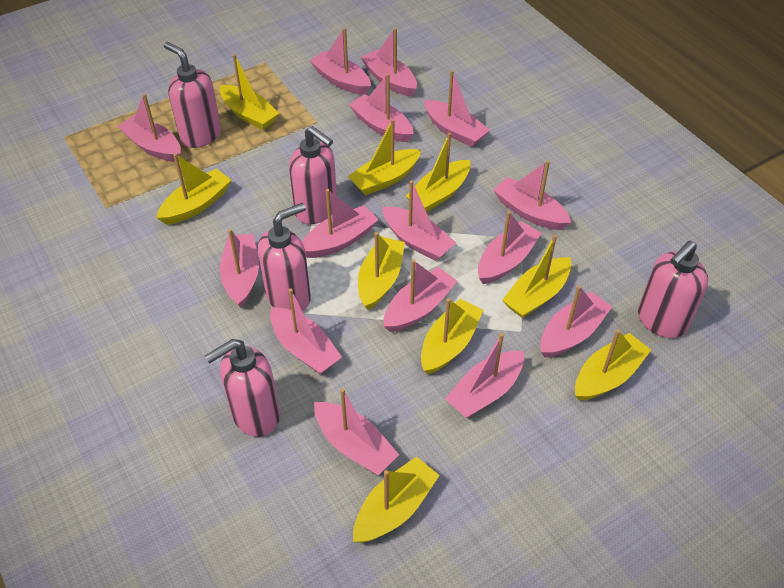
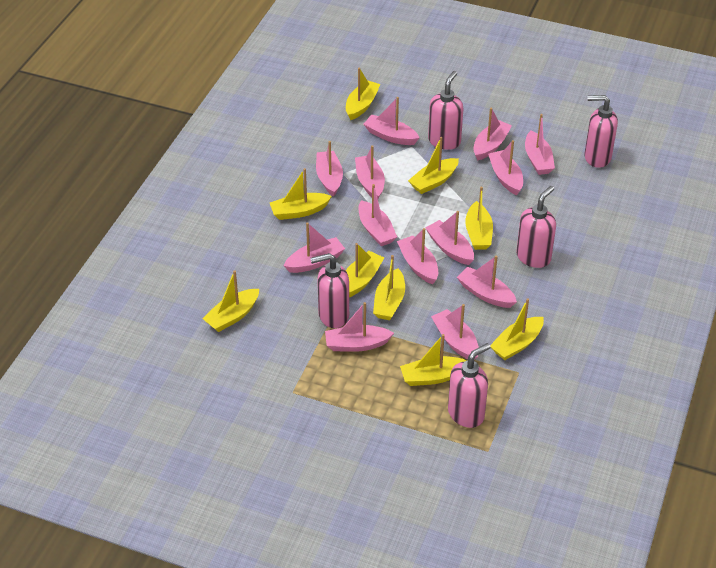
pink boat: 15 -> 13

